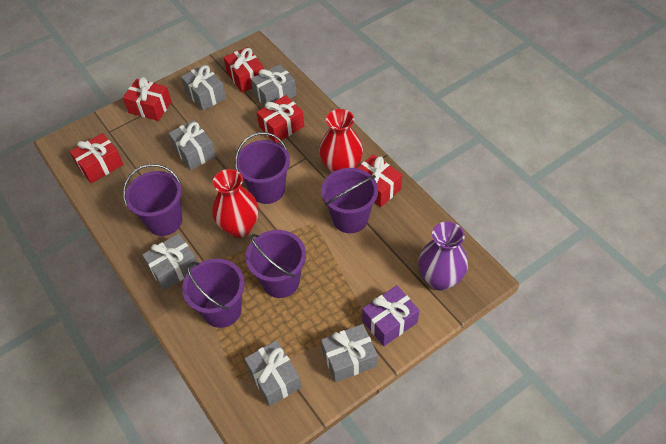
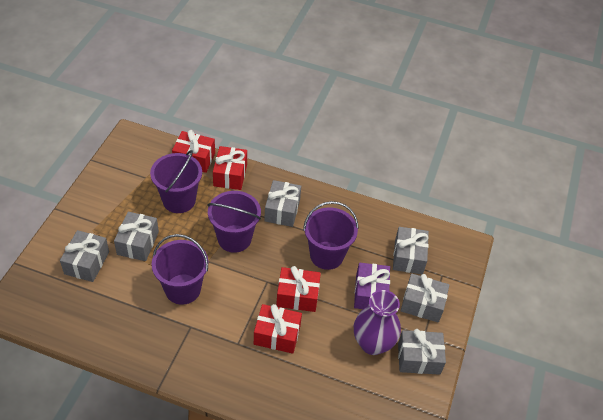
purple bucket: 5 -> 4
red gift: 5 -> 4
red vase: 2 -> 0

